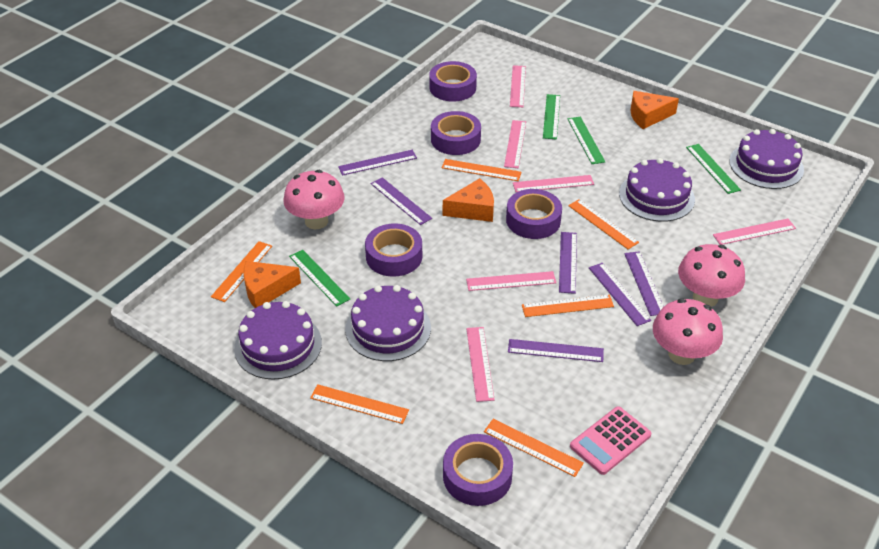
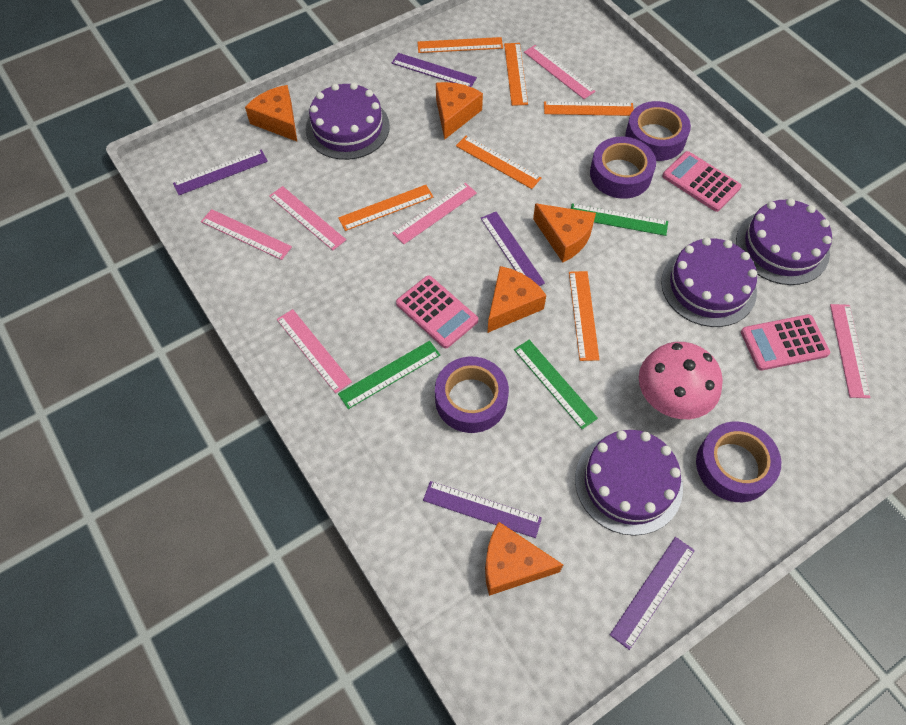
green ruler: 4 -> 3
orange cheese: 3 -> 5
pink calculator: 1 -> 3
pink mushroom: 3 -> 1
purple ruler: 6 -> 5
purple tape: 5 -> 4

